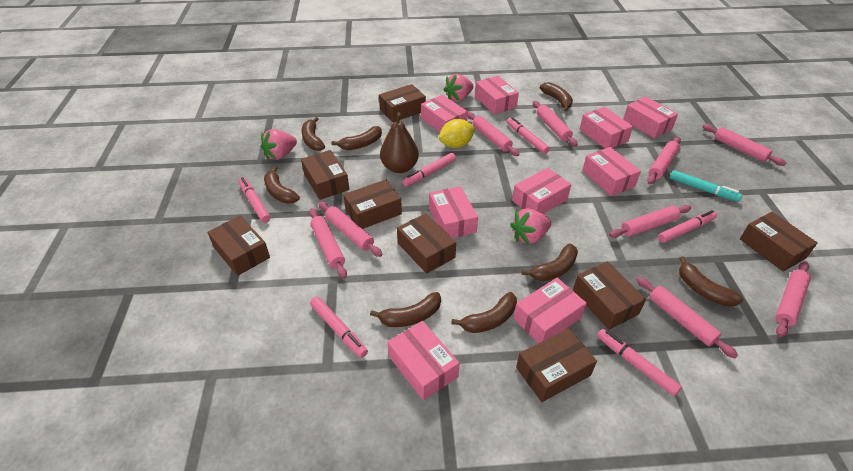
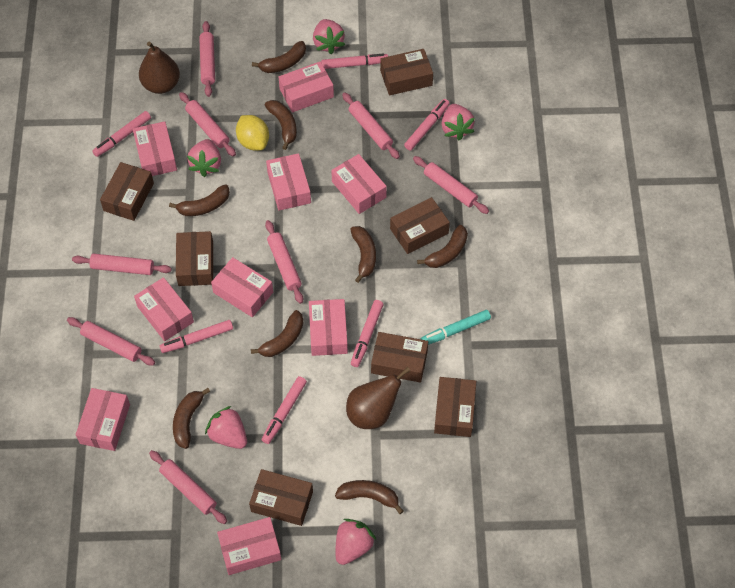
brown box: 8 -> 7
brown pear: 1 -> 2
pink rolling pin: 9 -> 8
pink strawberry: 3 -> 5

